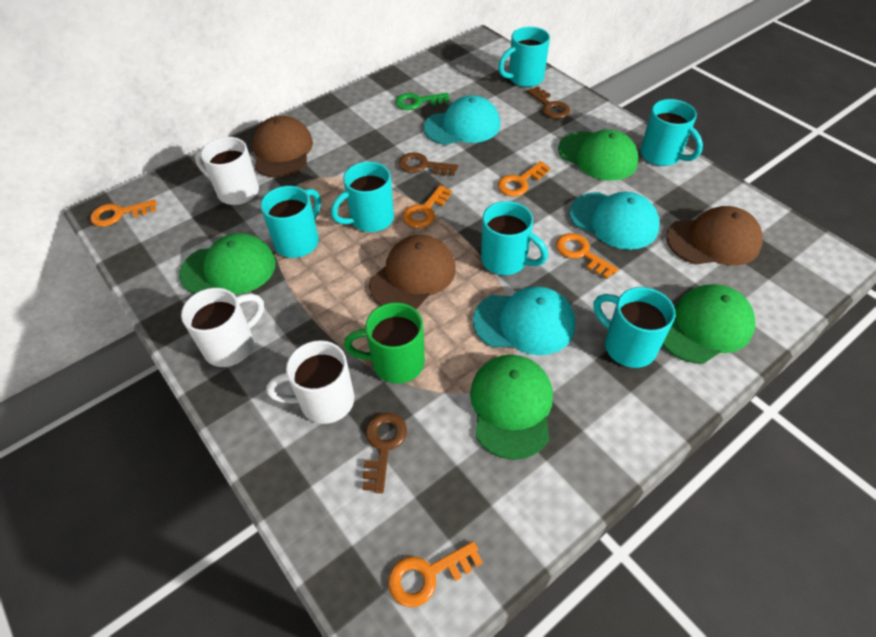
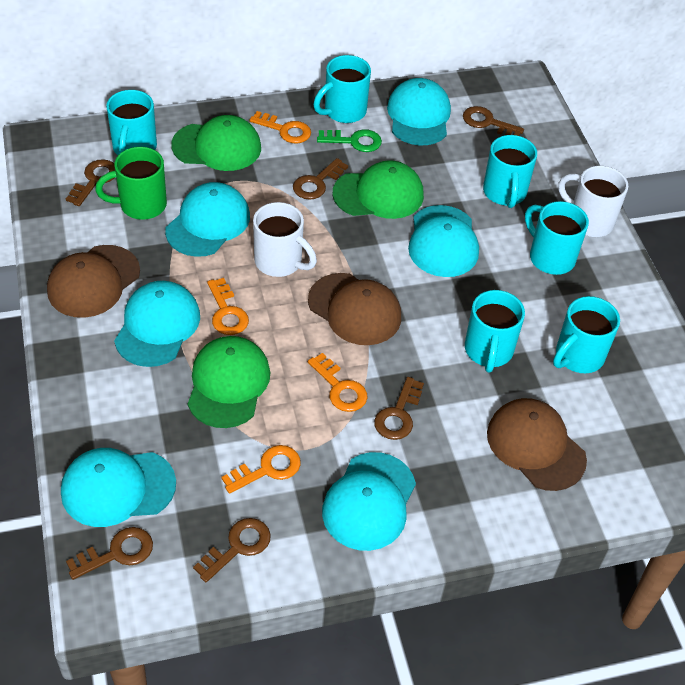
brown key: 3 -> 6
green cap: 4 -> 3
orange key: 5 -> 4
turquoise cap: 3 -> 6
white mug: 3 -> 2

